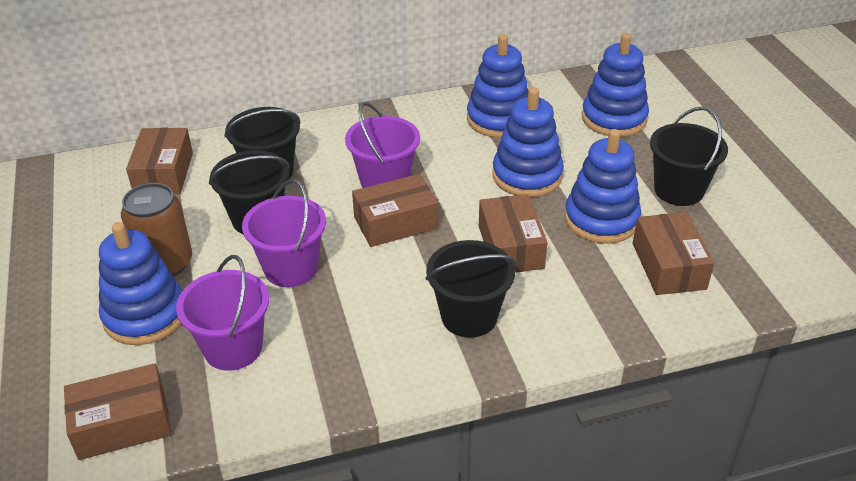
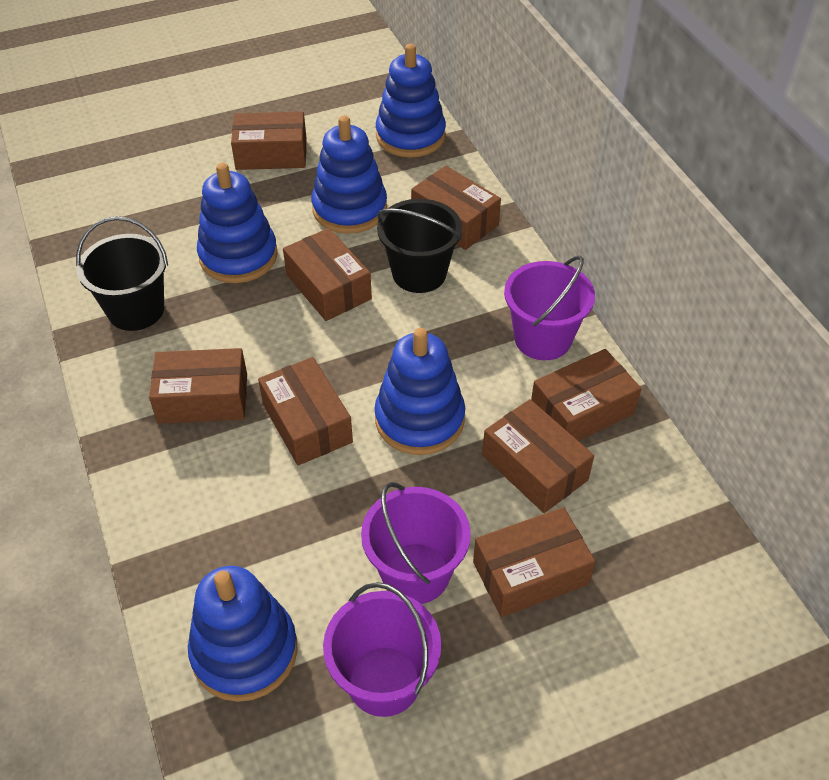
black bucket: 4 -> 2
brown box: 5 -> 8
brown can: 1 -> 0

